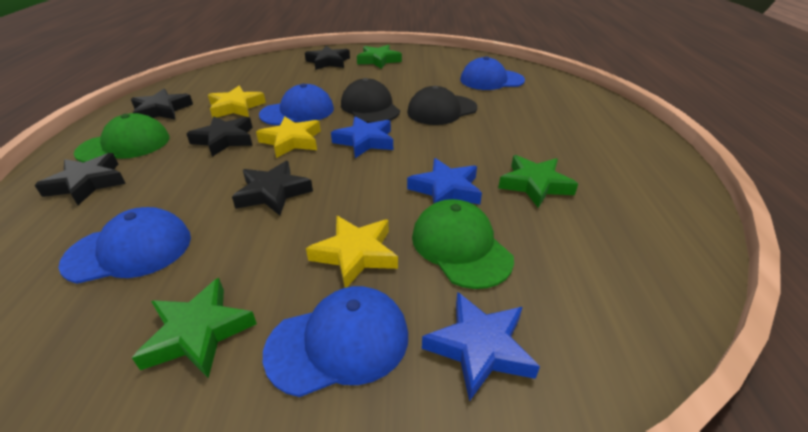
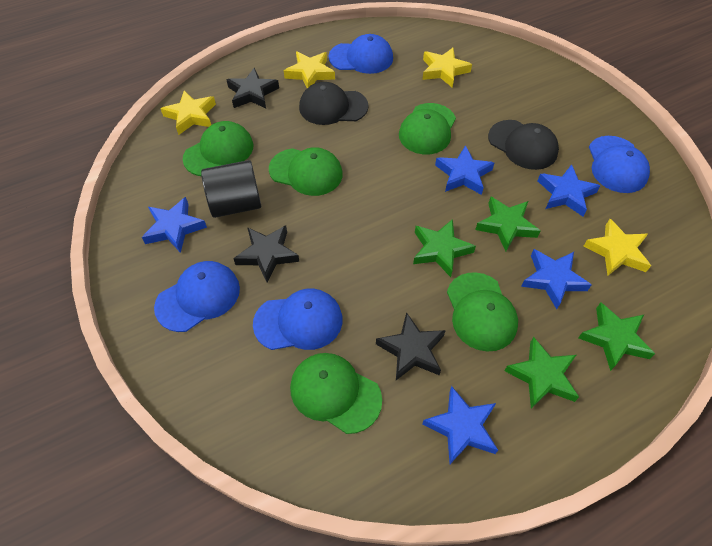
black cylinder: 0 -> 1
black star: 5 -> 3
blue star: 3 -> 5
green cap: 2 -> 5
green star: 3 -> 4
yellow star: 3 -> 4

